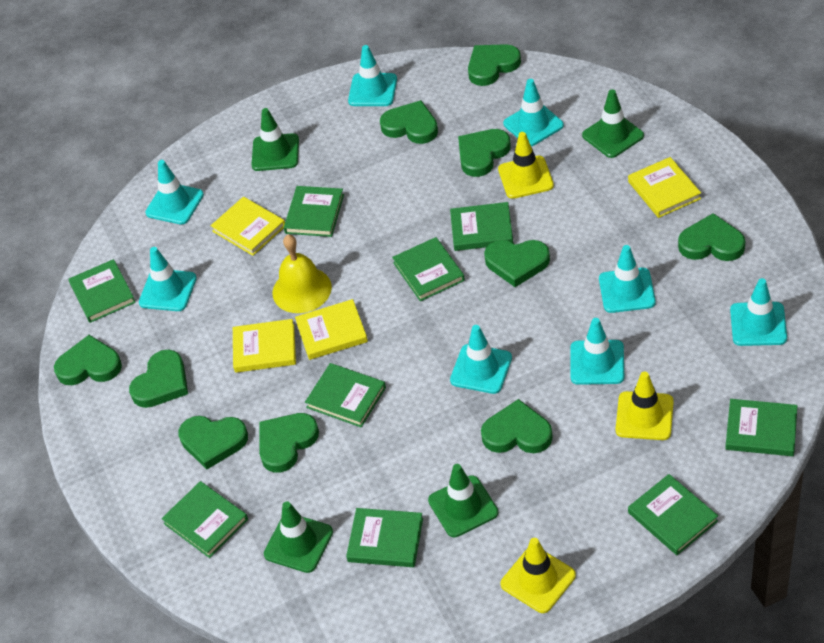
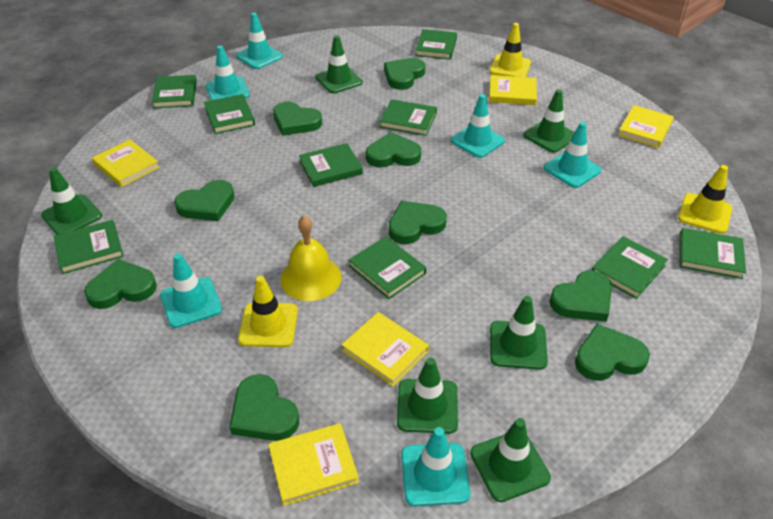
green heart: 10 -> 9
green traffic cone: 4 -> 6
turquoise traffic cone: 8 -> 6
yellow book: 4 -> 5

